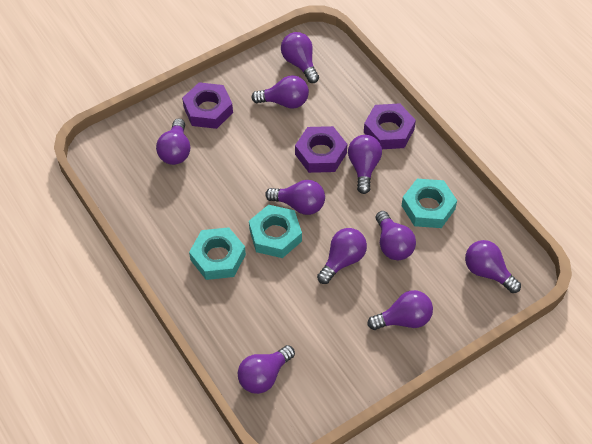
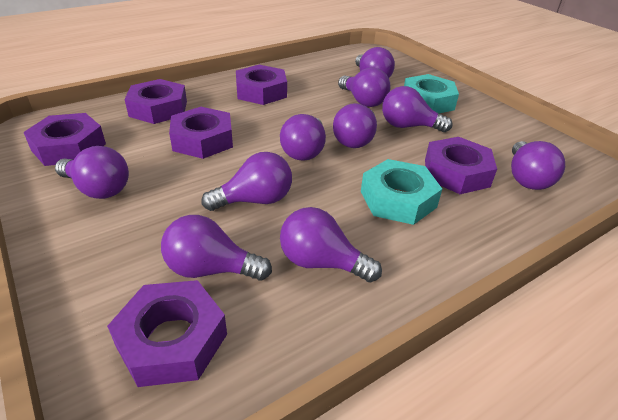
purple nut: 3 -> 6
turquoise nut: 3 -> 2

